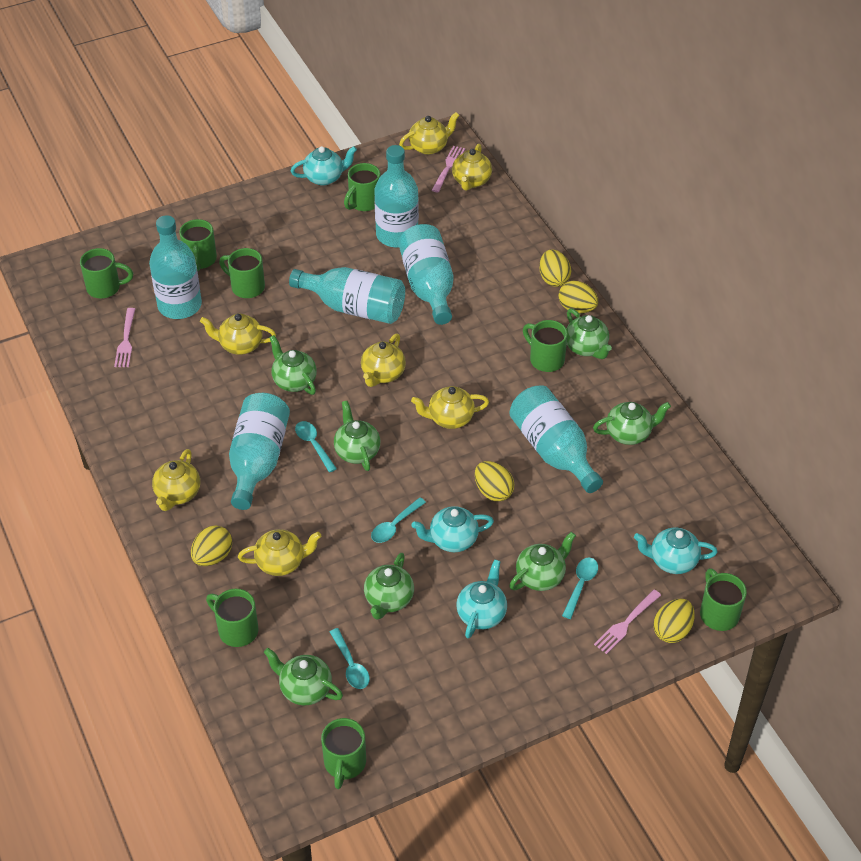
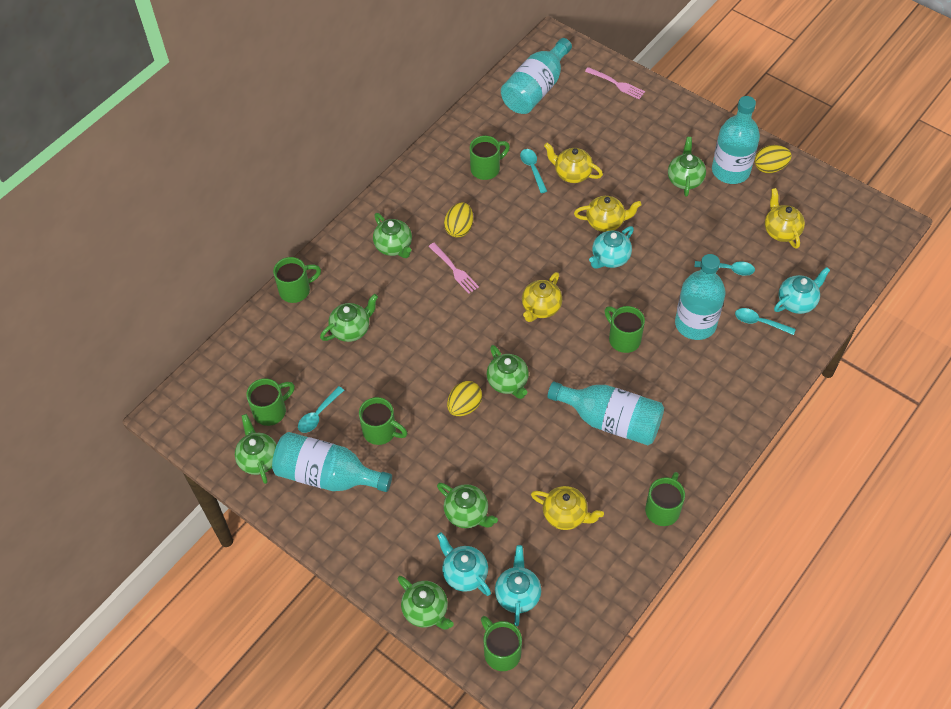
green mug: 8 -> 7
pink fork: 3 -> 2
turquoise bottle: 6 -> 5
yellow egg: 5 -> 3
yellow teapot: 7 -> 5

